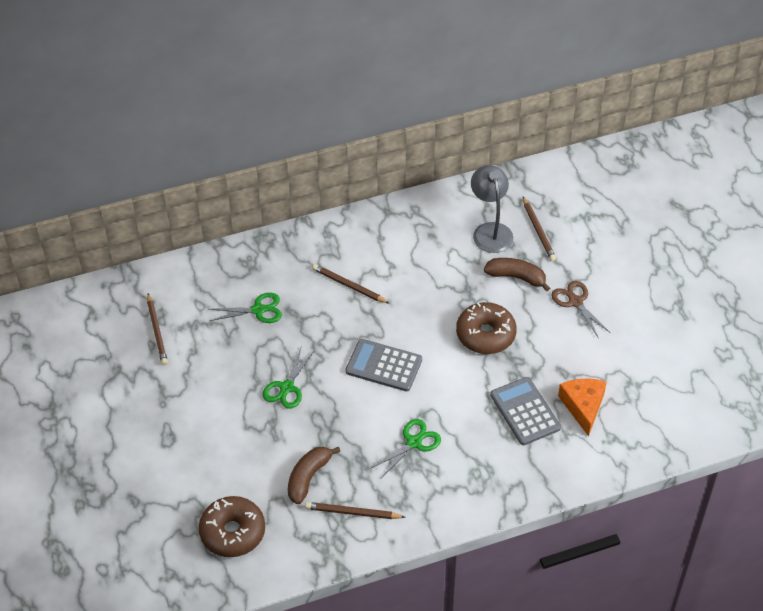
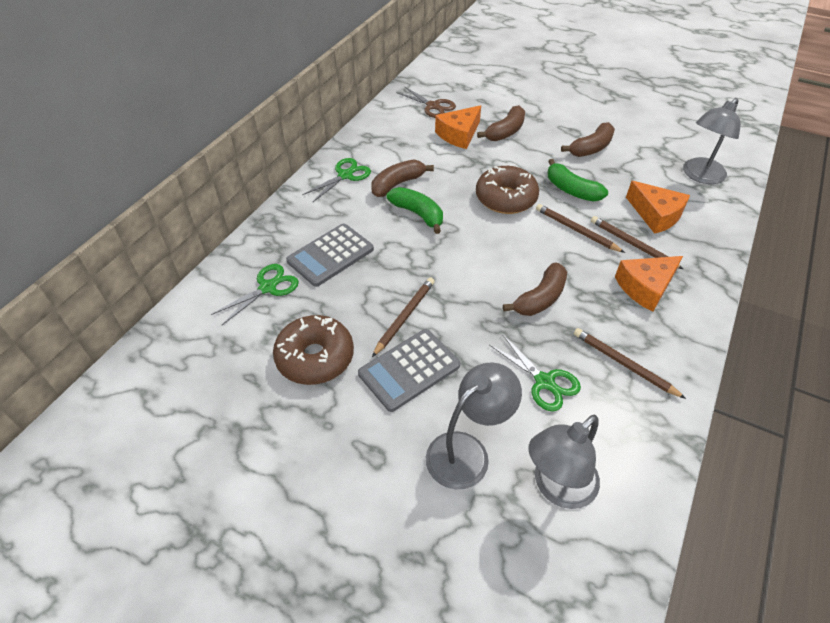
brown banana: 2 -> 4
green banana: 0 -> 2
grey lamp: 1 -> 3
orange cheese: 1 -> 3

